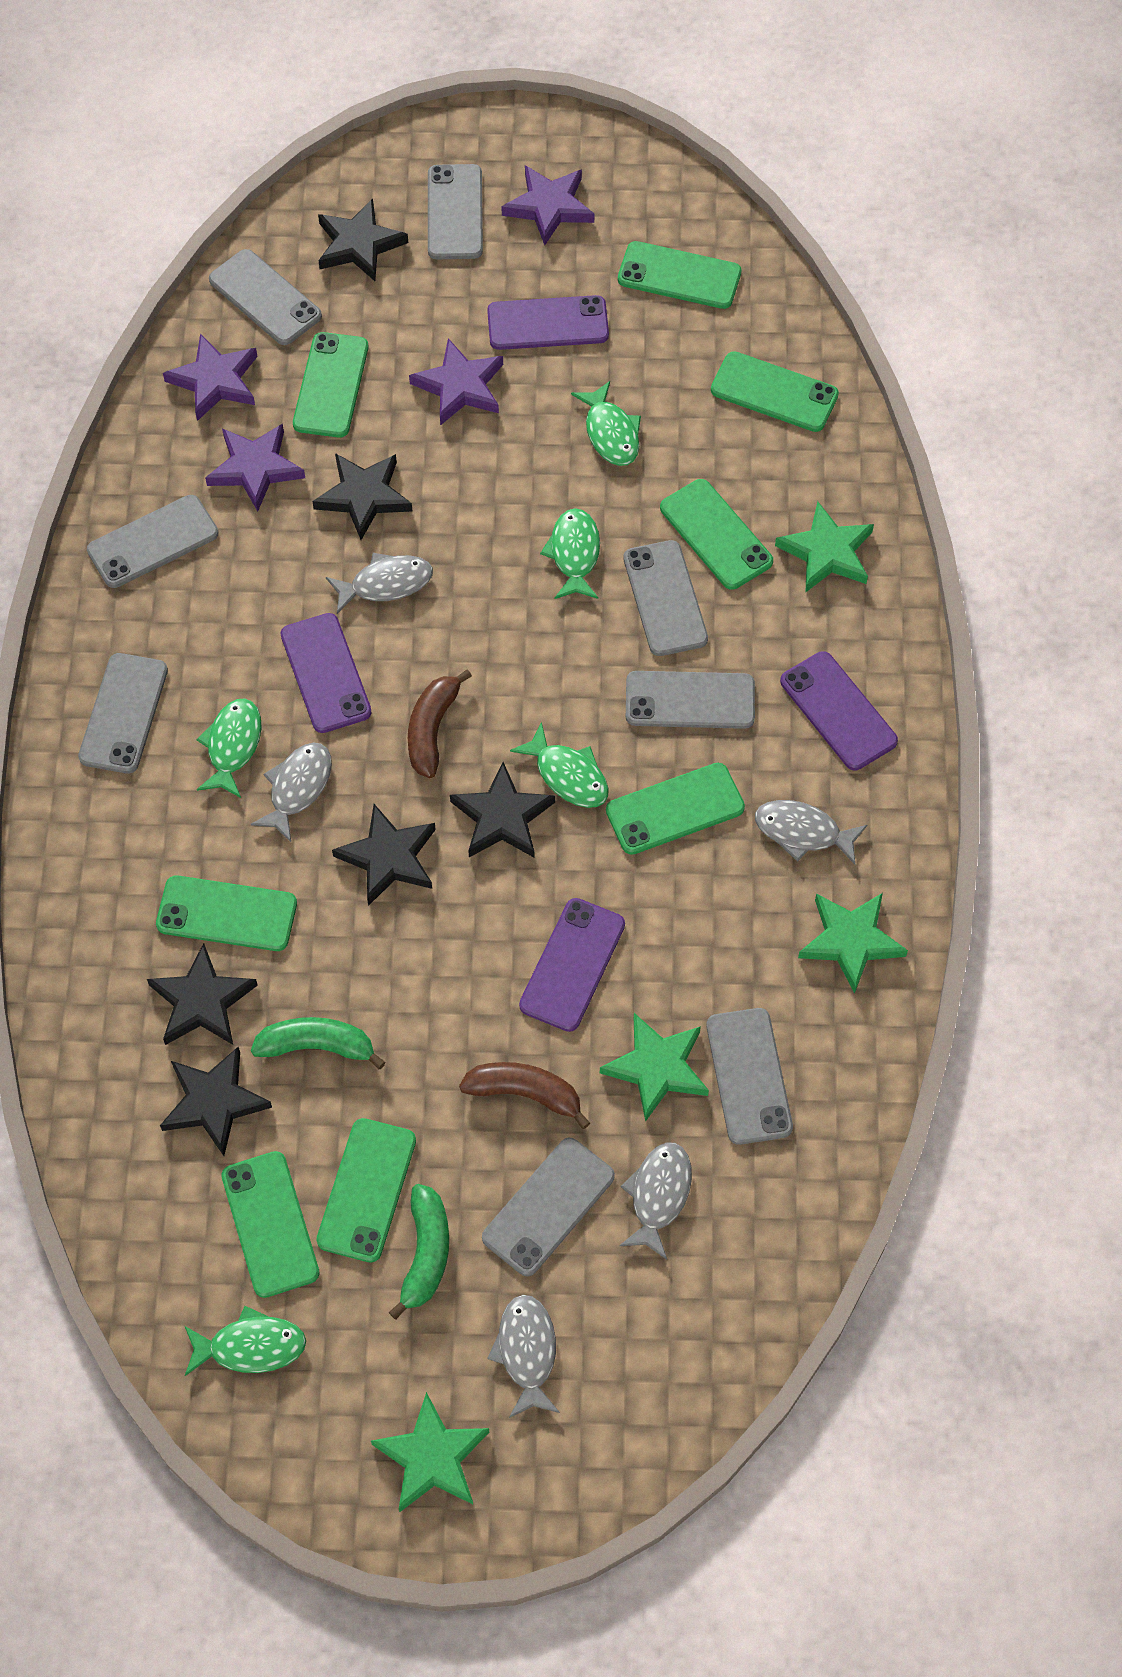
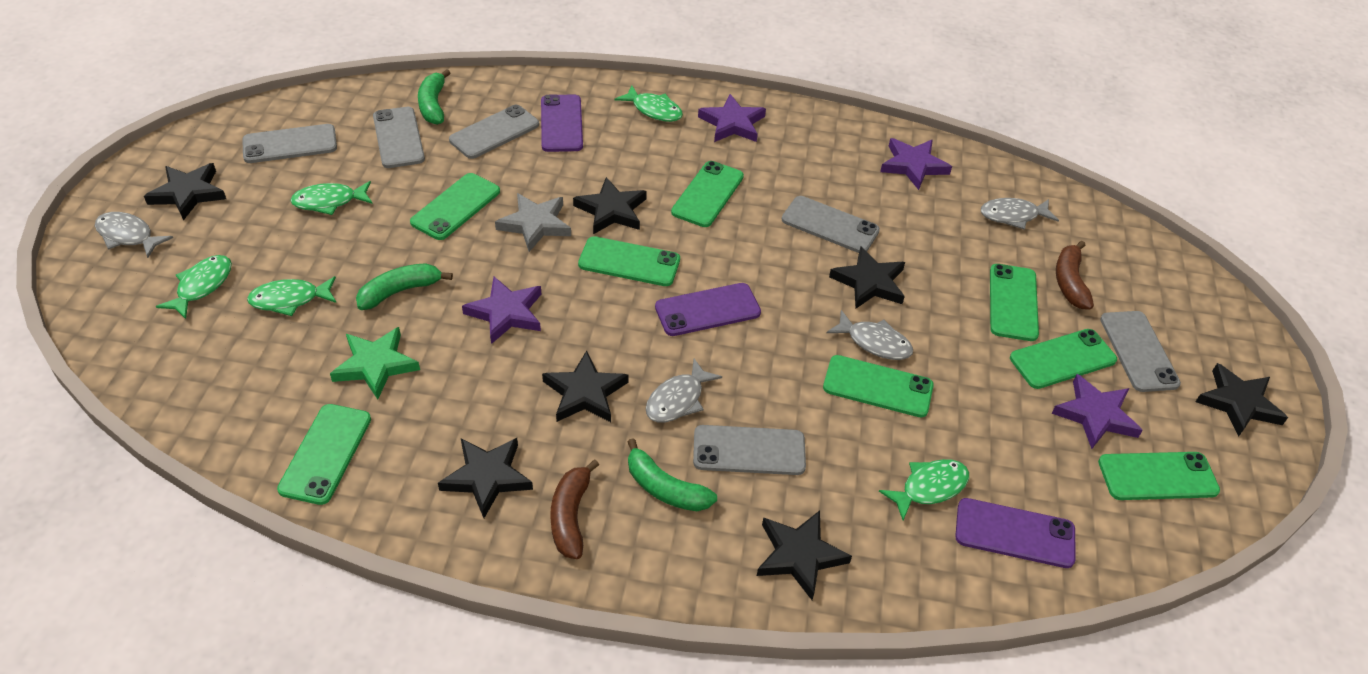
black star: 6 -> 7
green banana: 2 -> 3
green star: 4 -> 1
grey fish: 5 -> 4
grey phone: 8 -> 6
grey star: 0 -> 1
purple phone: 4 -> 3

